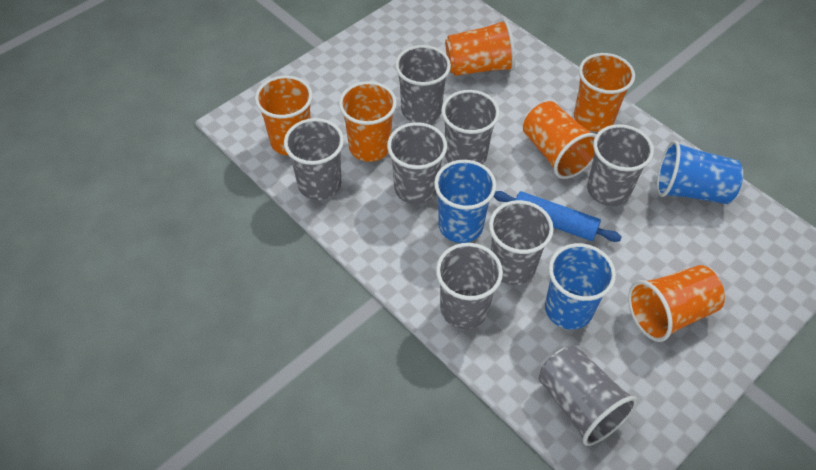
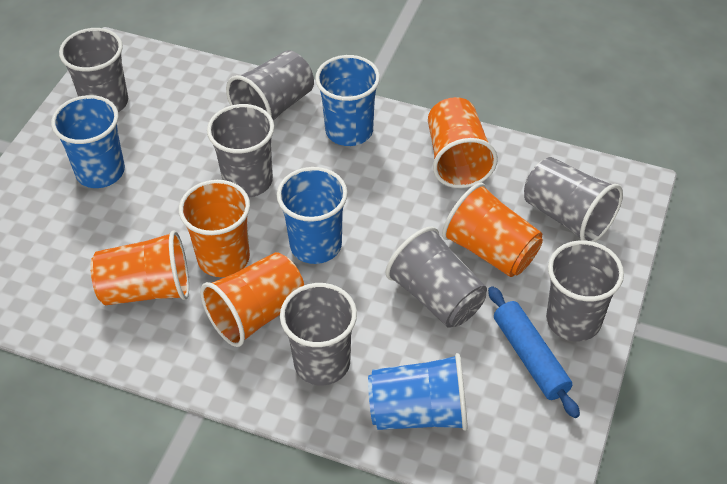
blue cup: 3 -> 4
grey cup: 8 -> 7
orange cup: 6 -> 5

